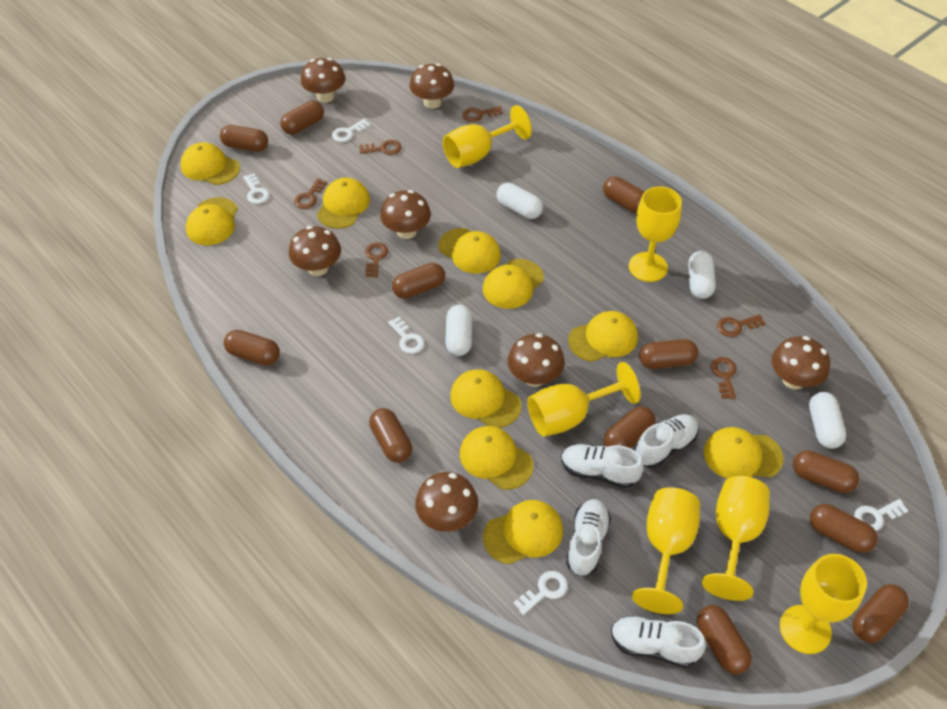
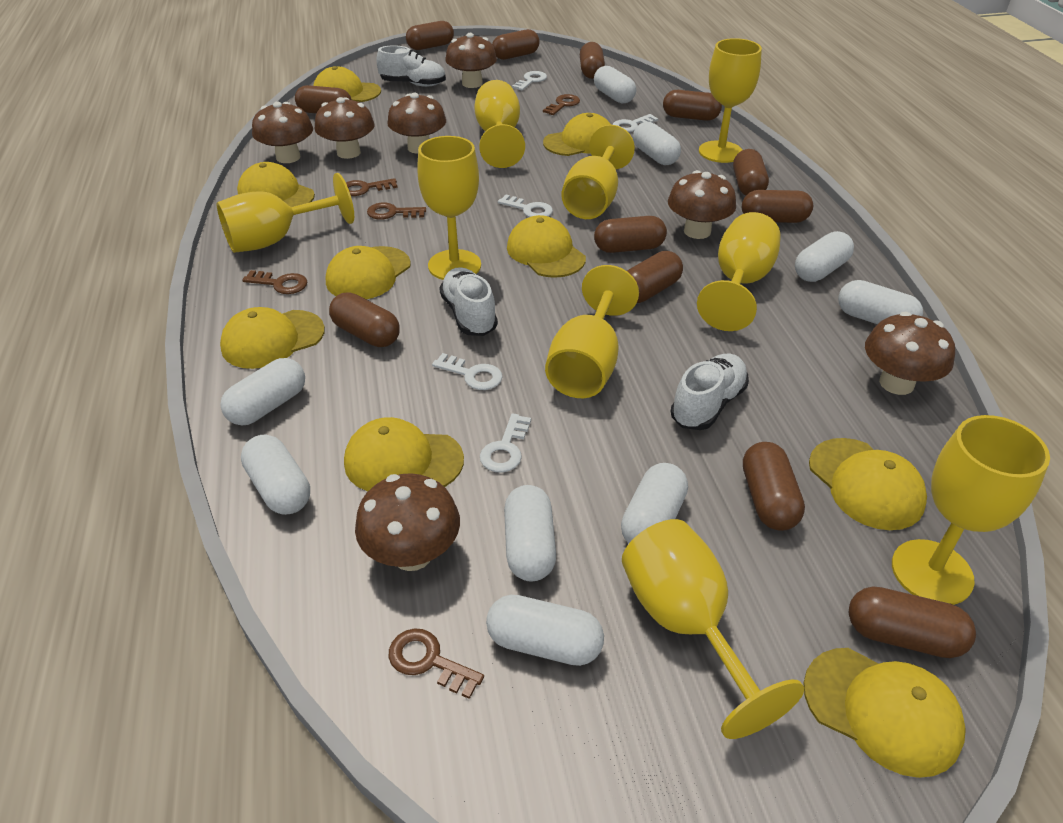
brown key: 6 -> 5
white capsule: 4 -> 9
white shoe: 4 -> 3
yellow cap: 10 -> 9
yellow goblet: 6 -> 9

